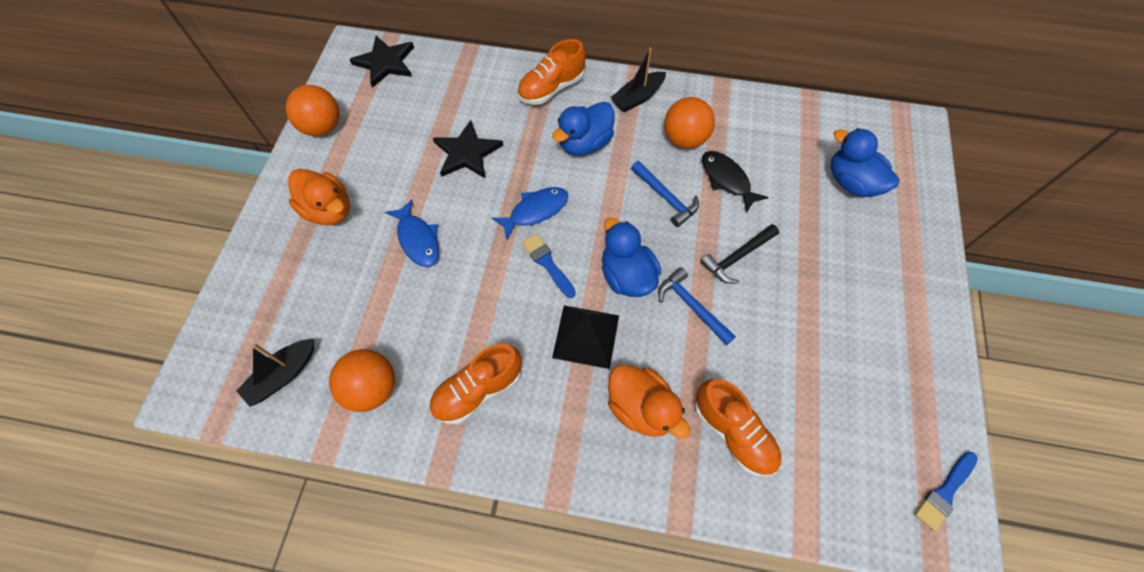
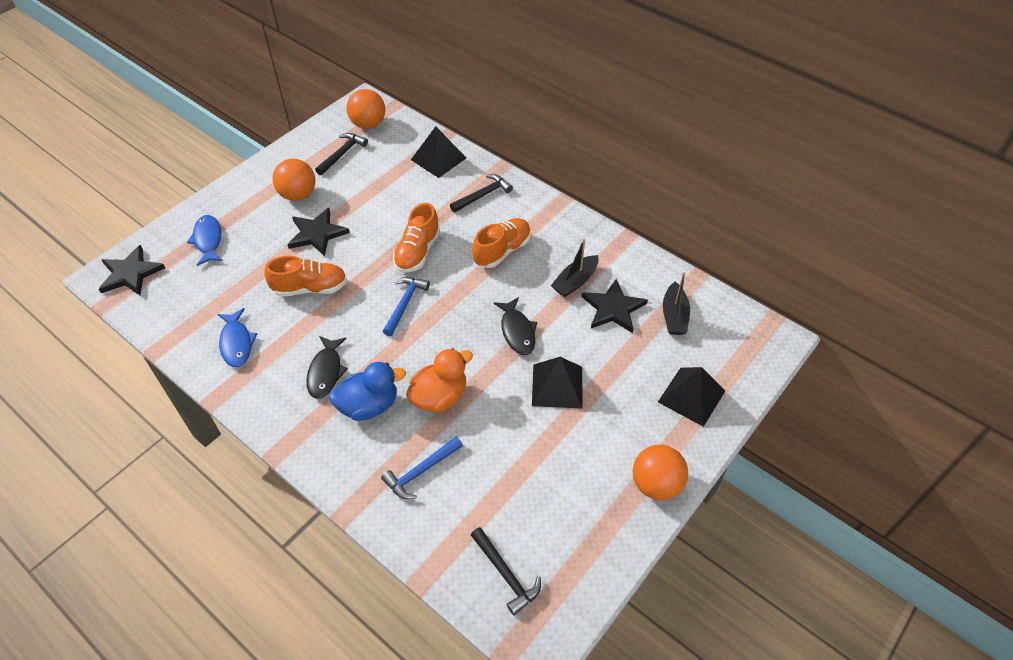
black fish: 1 -> 2
black hammer: 1 -> 3
black pyramid: 1 -> 3
black star: 2 -> 3
blue brush: 2 -> 0
blue duck: 3 -> 1
orange duck: 2 -> 1

